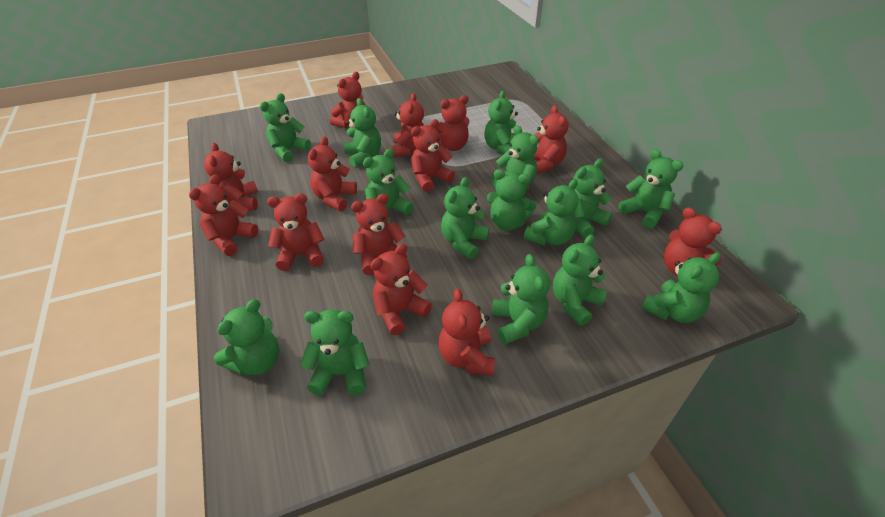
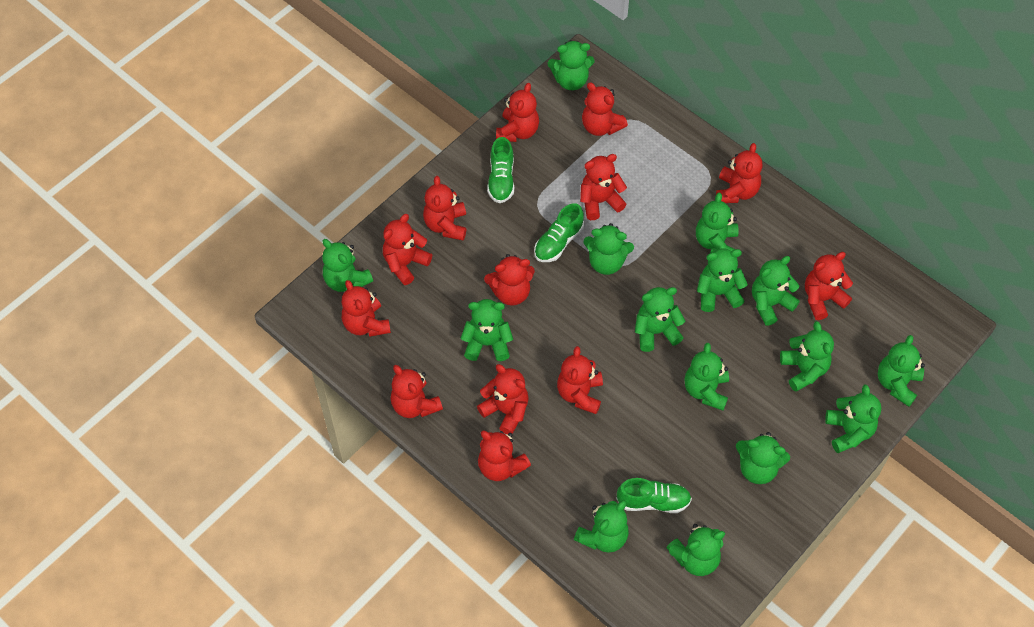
green shoe: 0 -> 3

